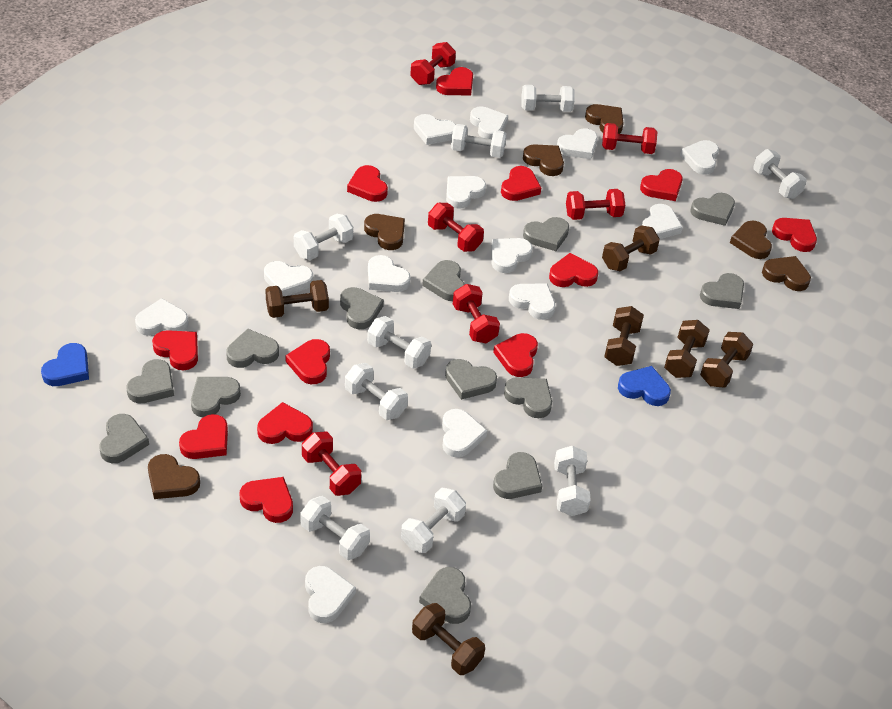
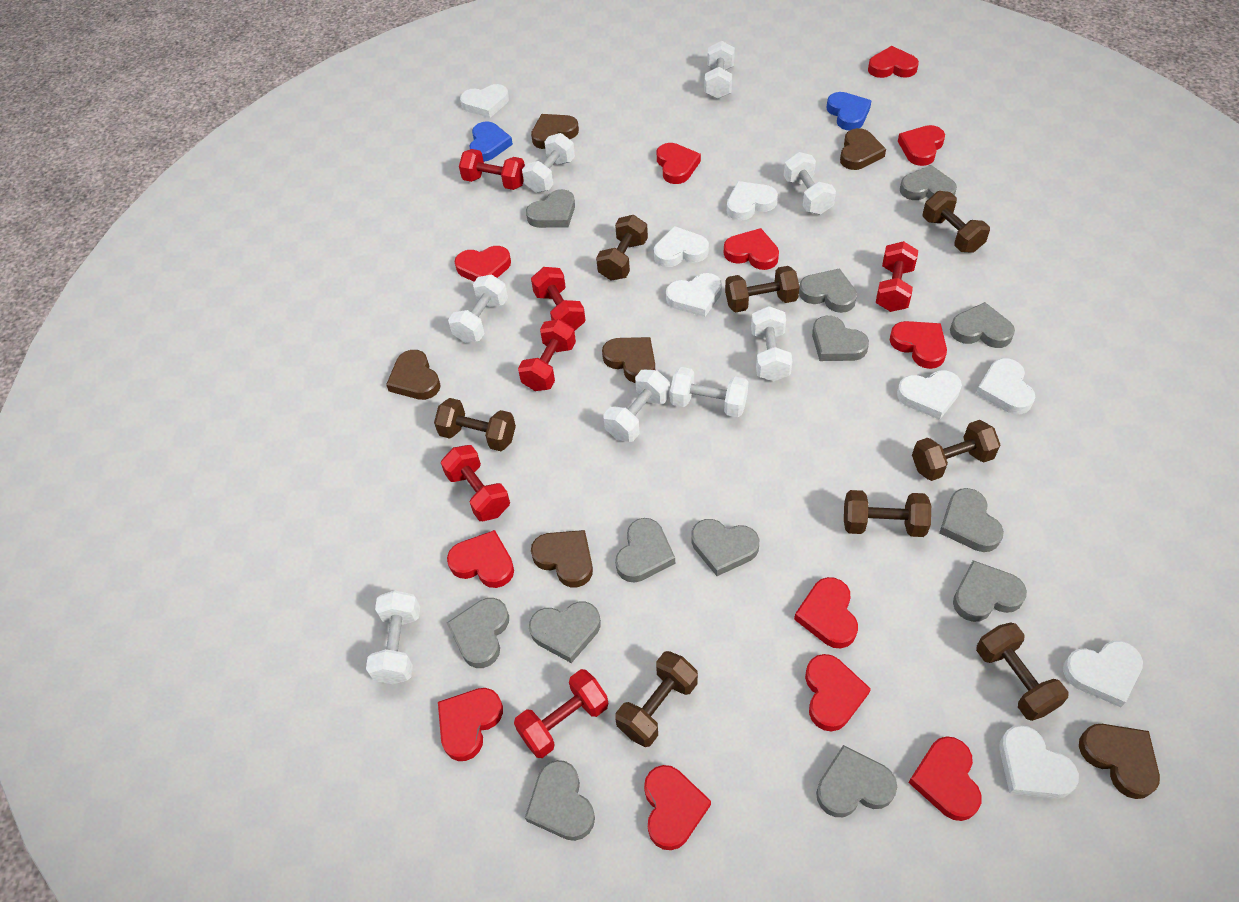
brown dumbbell: 6 -> 8
white dumbbell: 9 -> 8
white heart: 13 -> 8

